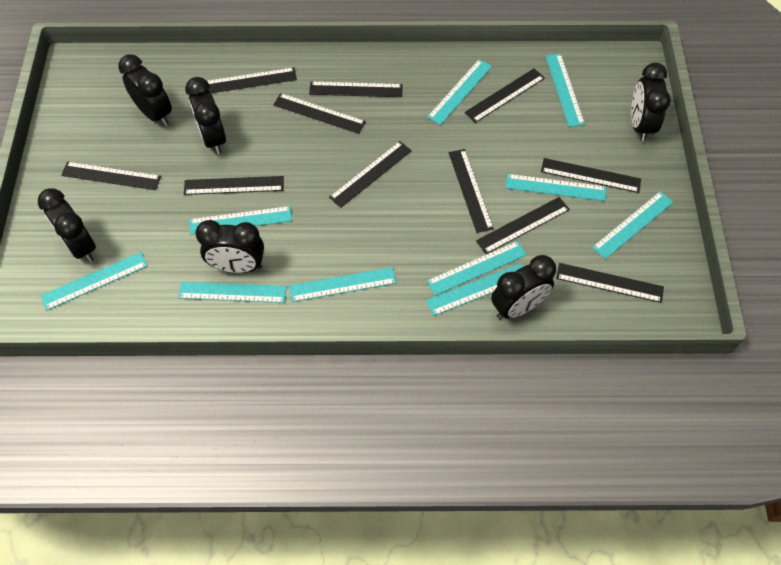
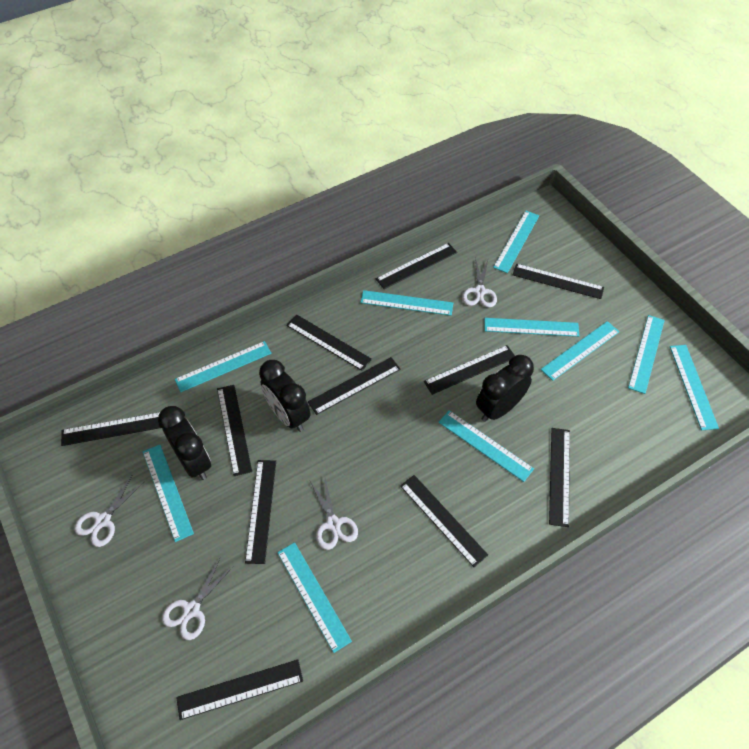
black clock: 6 -> 3
white scissors: 0 -> 4

